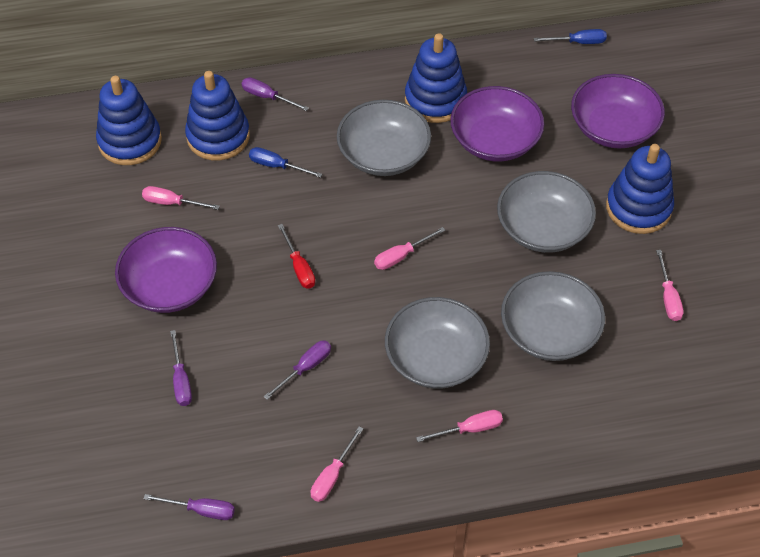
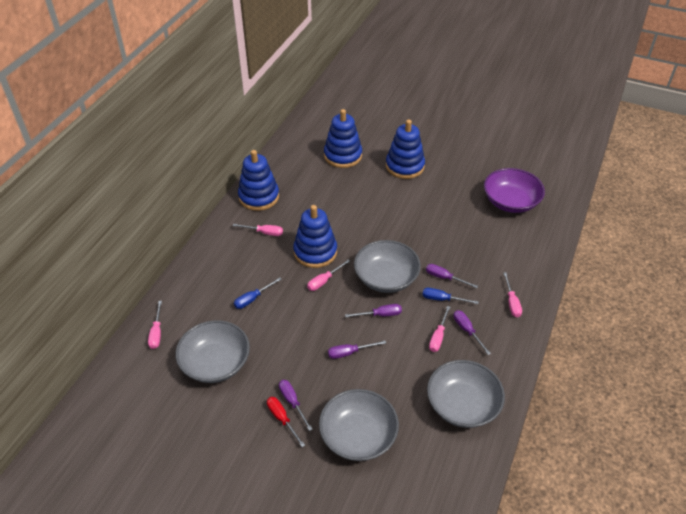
purple bowl: 3 -> 1
purple screwdriver: 4 -> 5

